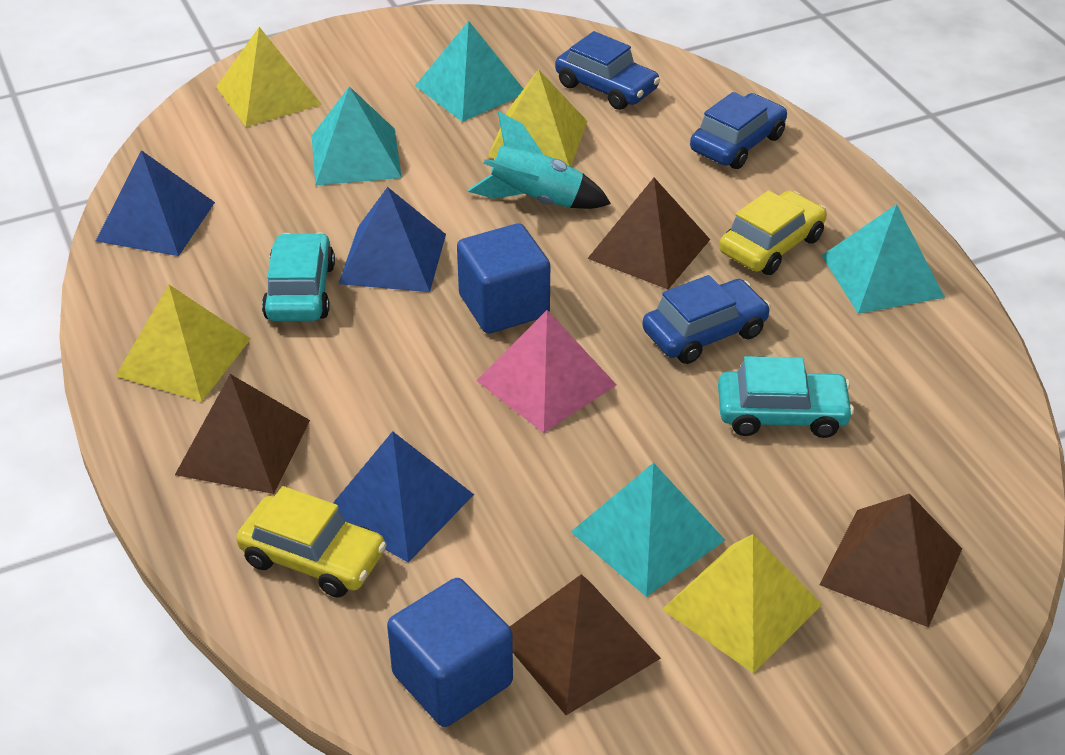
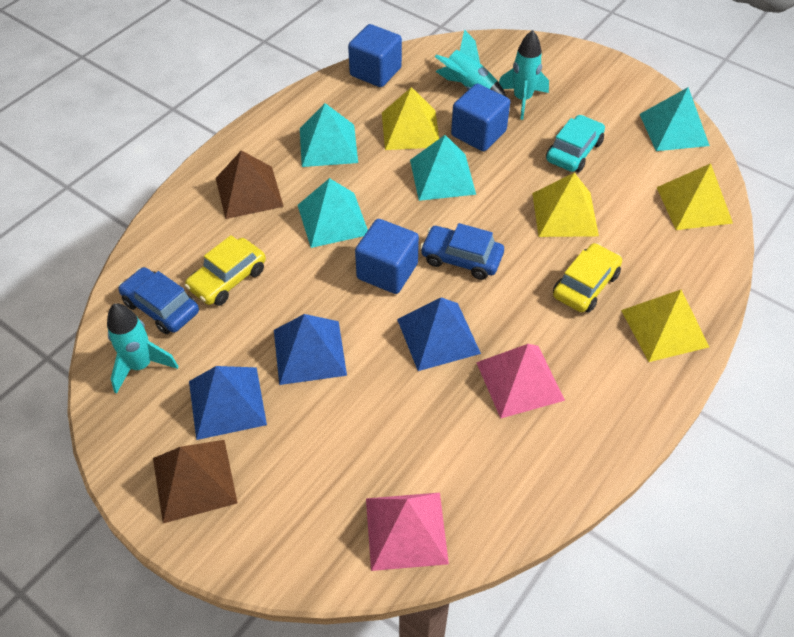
blue car: 3 -> 2
blue cube: 2 -> 3
brown pyramid: 4 -> 2
pink pyramid: 1 -> 2
turquoise car: 2 -> 1
turquoise rocket: 1 -> 3

